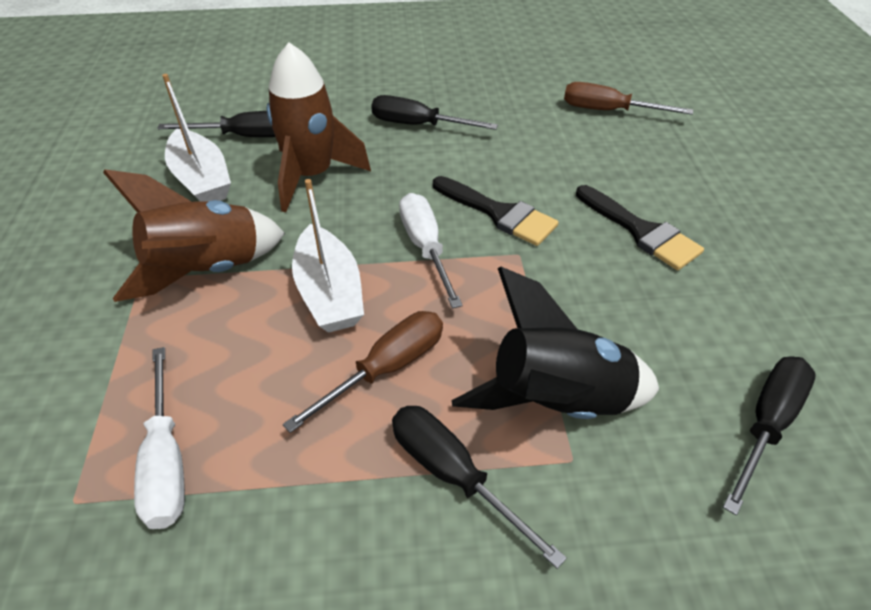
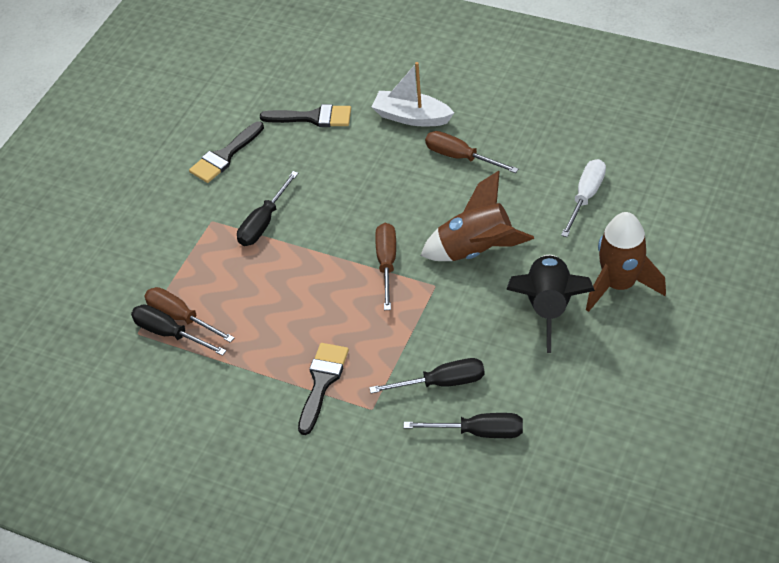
black brush: 2 -> 3
brown screwdriver: 2 -> 3
white boat: 2 -> 1
white screwdriver: 2 -> 1

